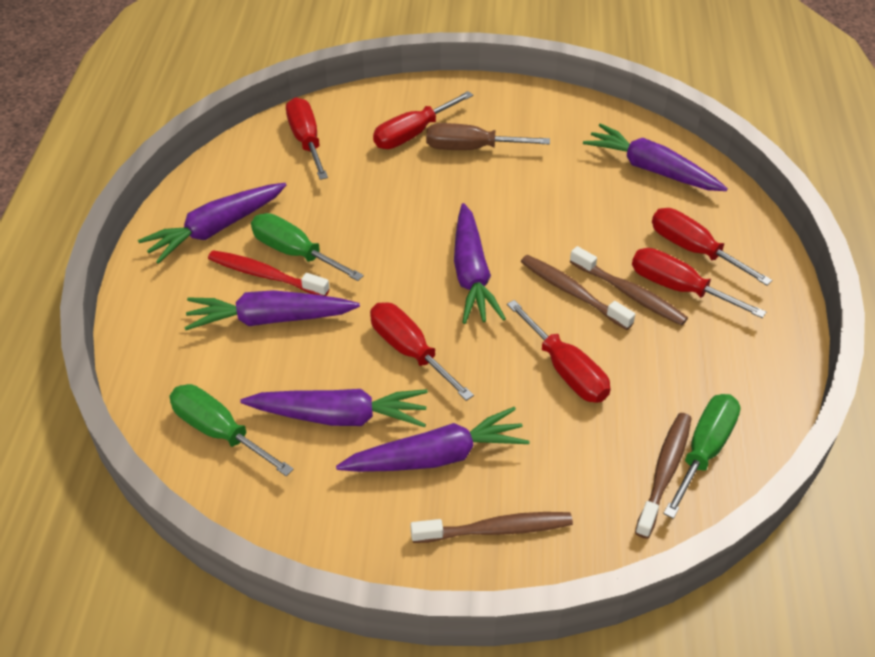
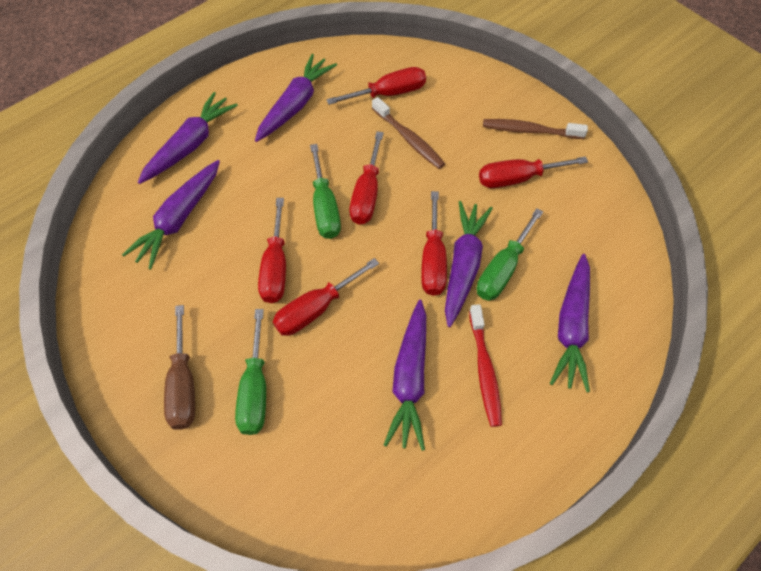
brown toothbrush: 4 -> 2

